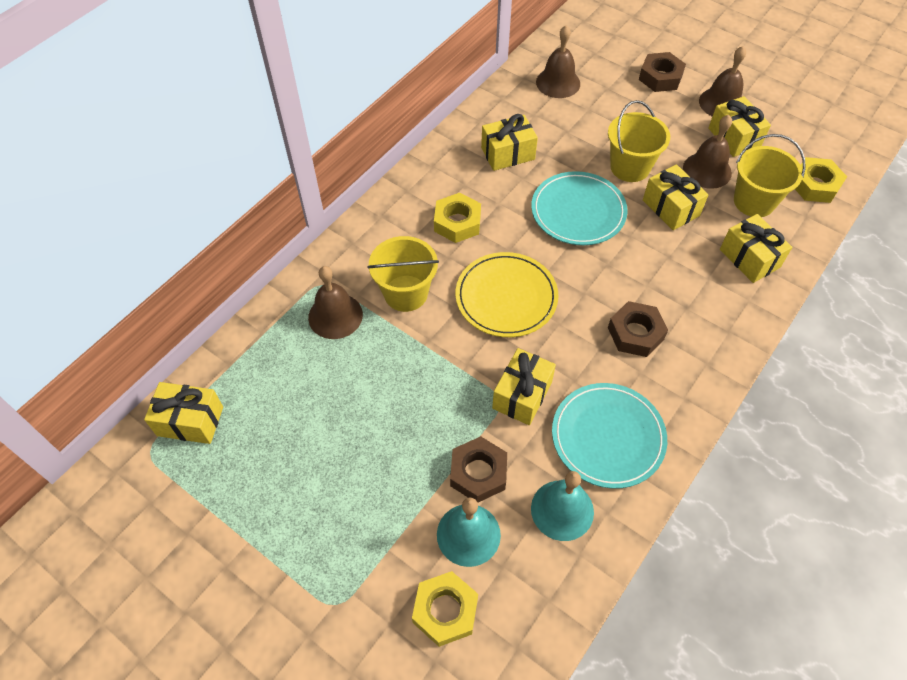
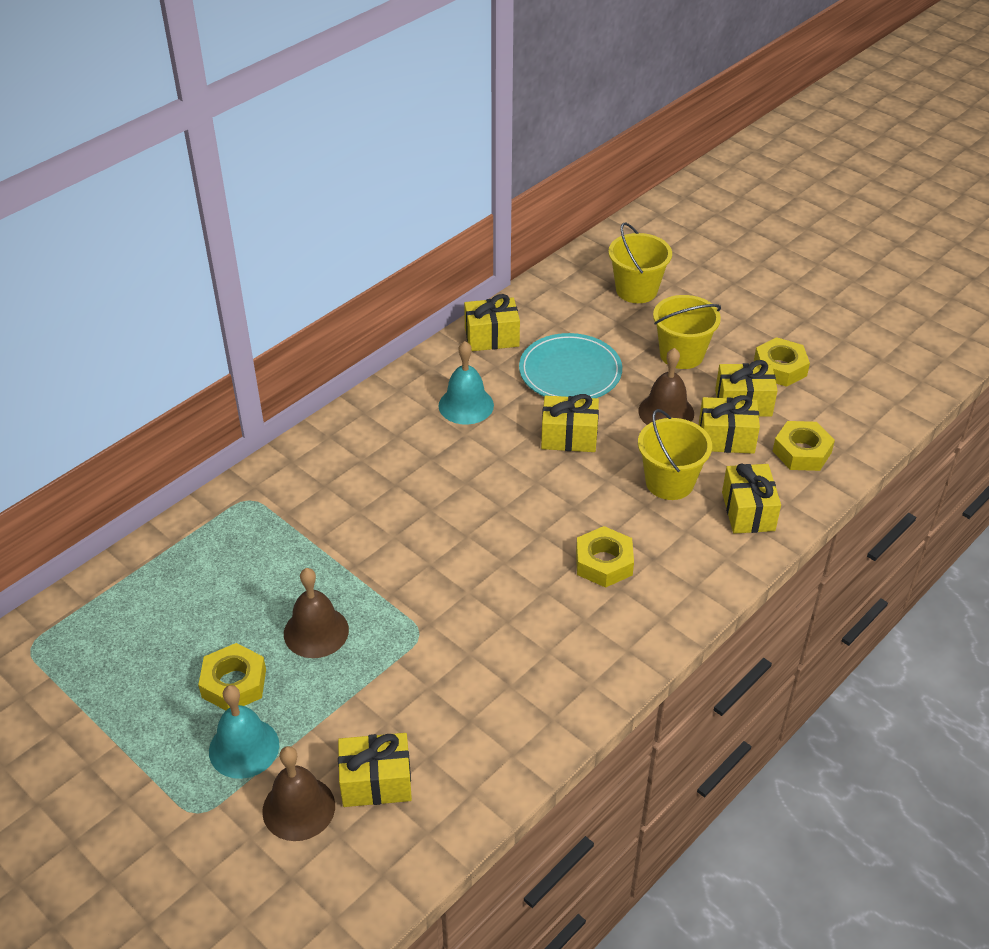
brown bell: 4 -> 3
brown nut: 3 -> 0
turquoise plate: 2 -> 1
yellow nut: 3 -> 4
yellow plate: 1 -> 0

